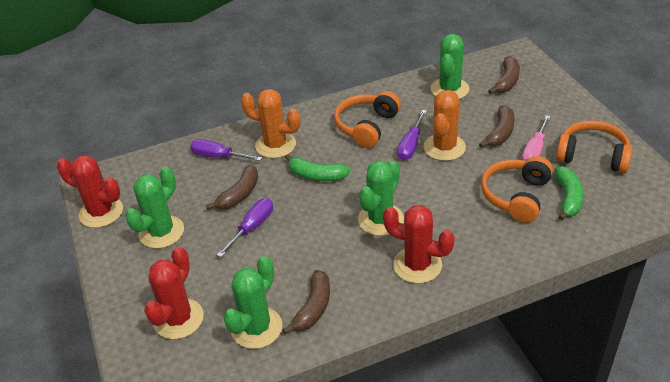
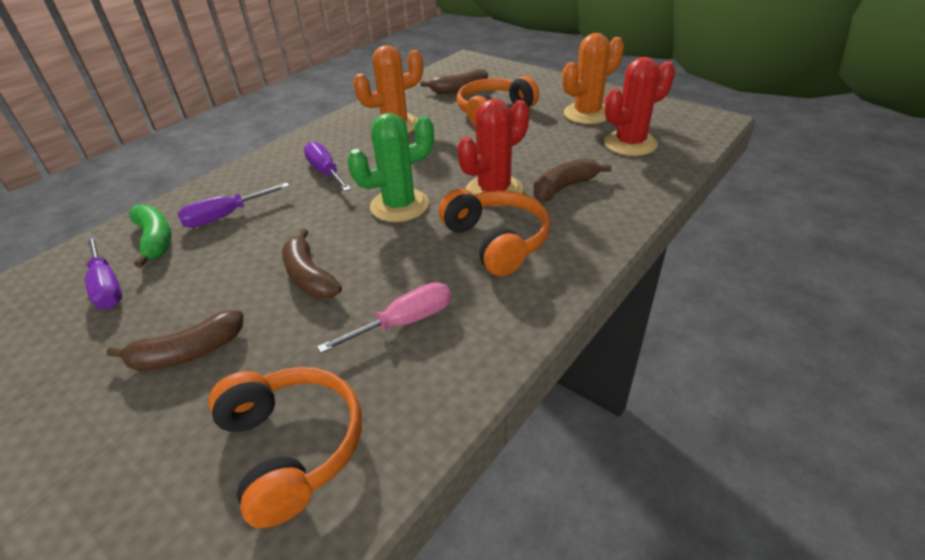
green banana: 2 -> 1
green cactus: 4 -> 1
red cactus: 3 -> 2

